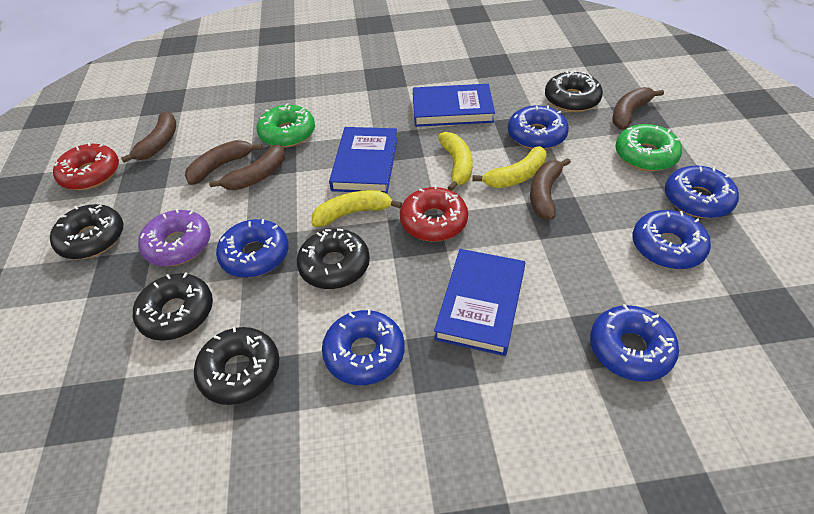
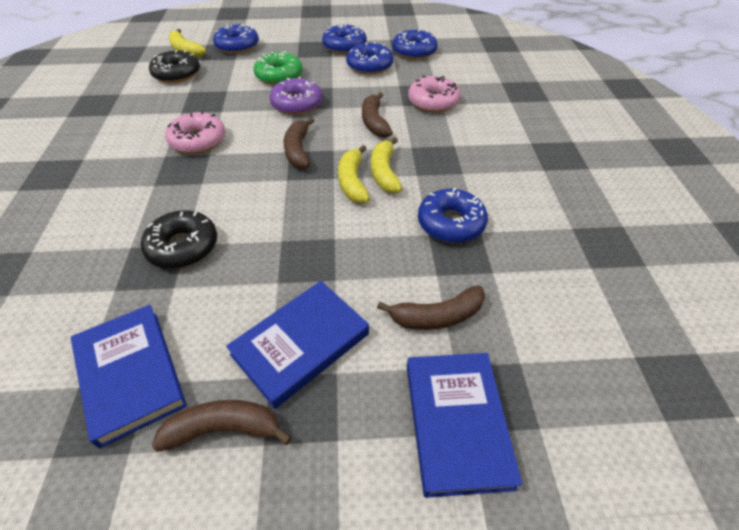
black donut: 5 -> 2
blue donut: 6 -> 5
brown banana: 5 -> 4
green donut: 2 -> 1
pink donut: 0 -> 2
red donut: 2 -> 0

